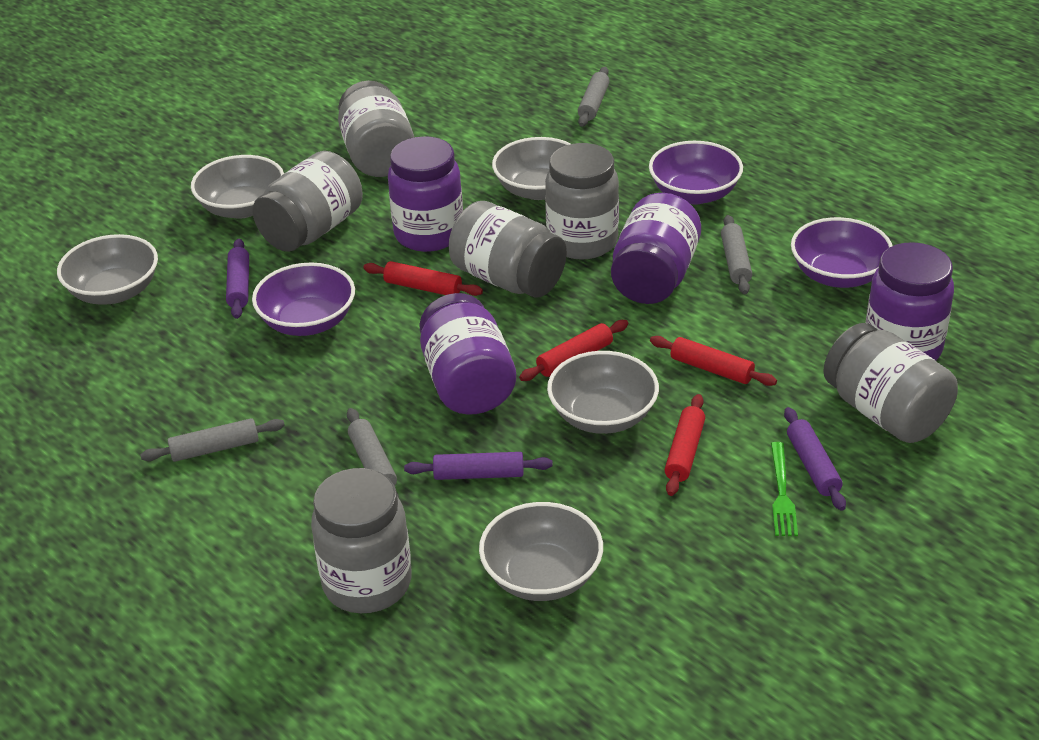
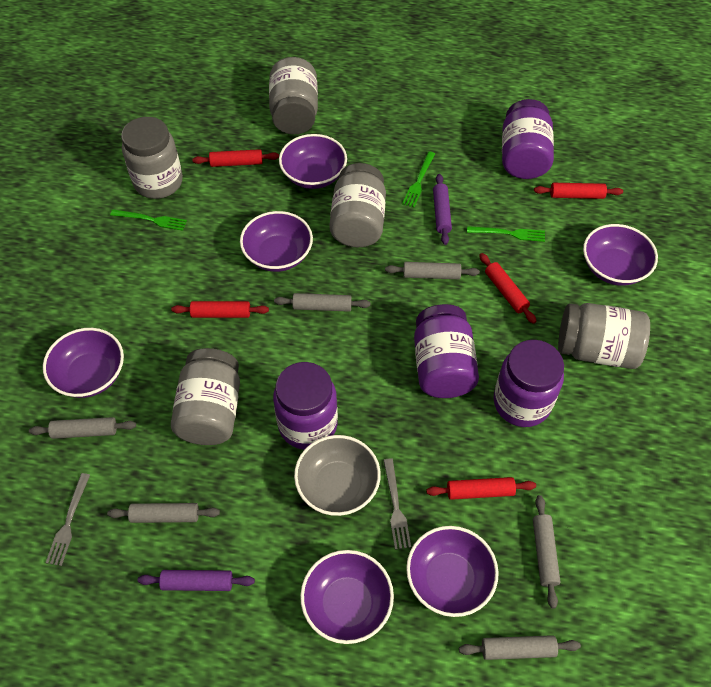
green fork: 1 -> 3
grey bowl: 5 -> 1
grey fork: 0 -> 2
grey jar: 6 -> 5
grey rolling pin: 4 -> 6
purple bowl: 3 -> 6
purple rolling pin: 3 -> 2
red rolling pin: 4 -> 5

